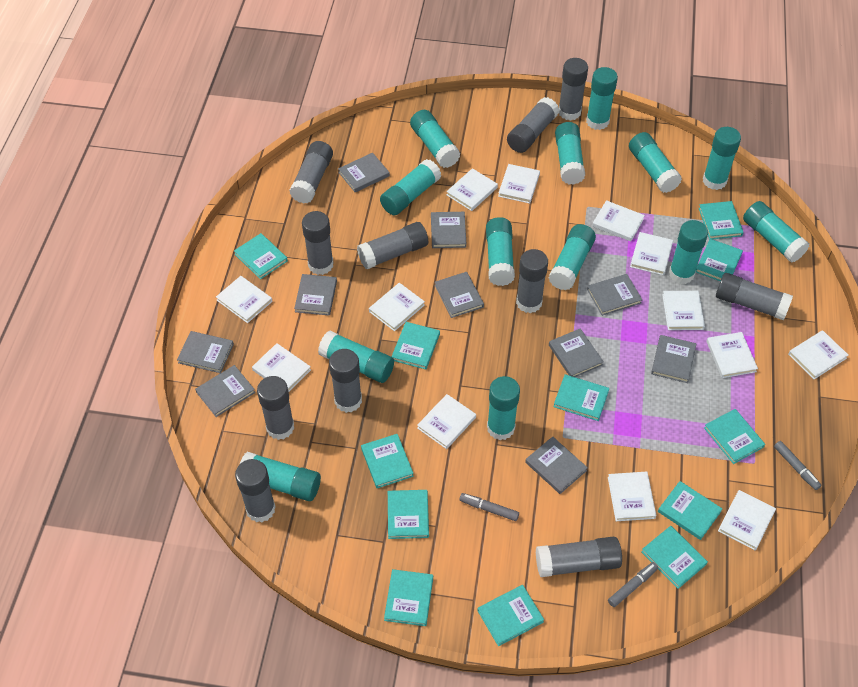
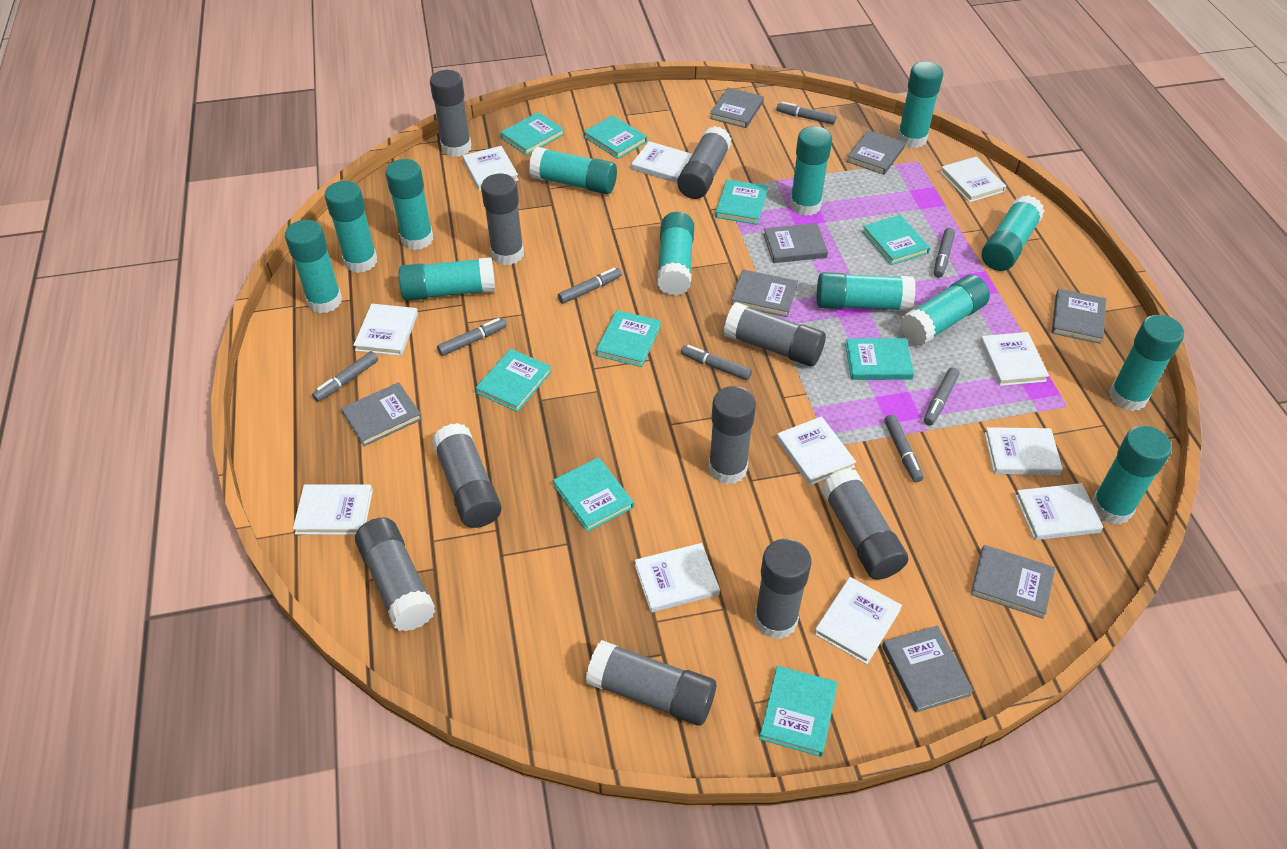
grey book: 10 -> 8
grey glue stick: 11 -> 10
grey marker: 3 -> 8
turquoise book: 12 -> 9
white book: 13 -> 11

